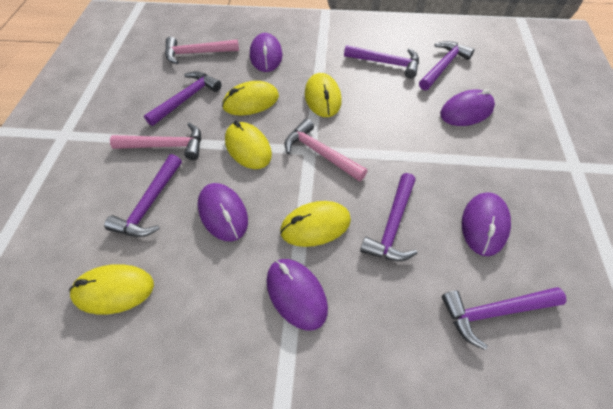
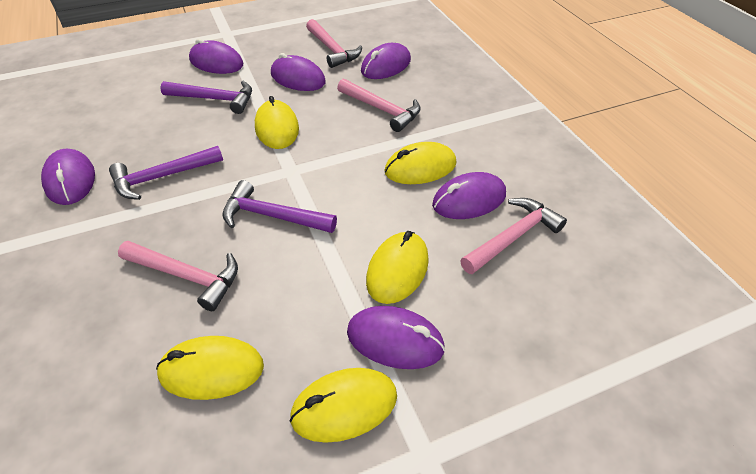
pink hammer: 3 -> 4
purple hammer: 6 -> 3
purple mouse: 5 -> 6

